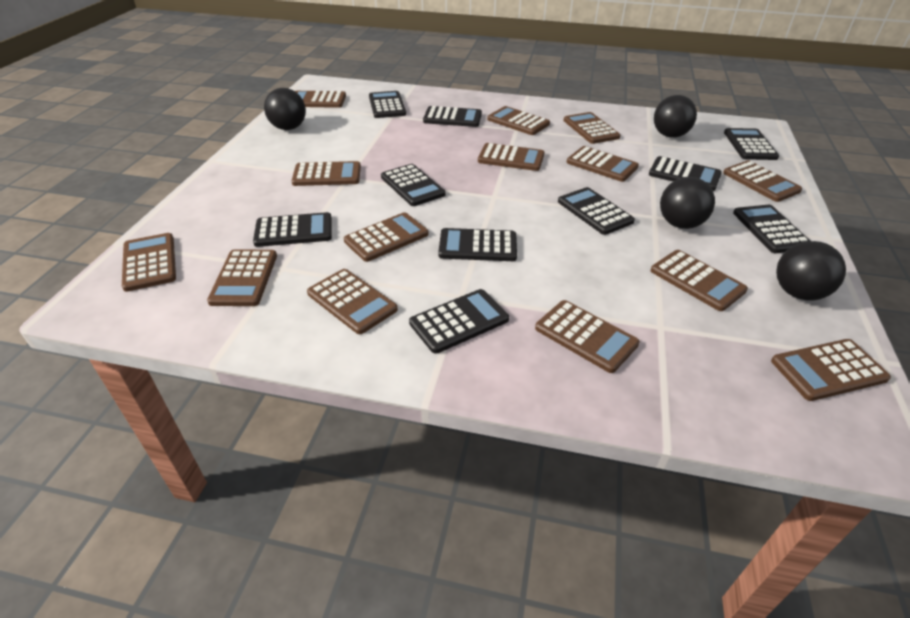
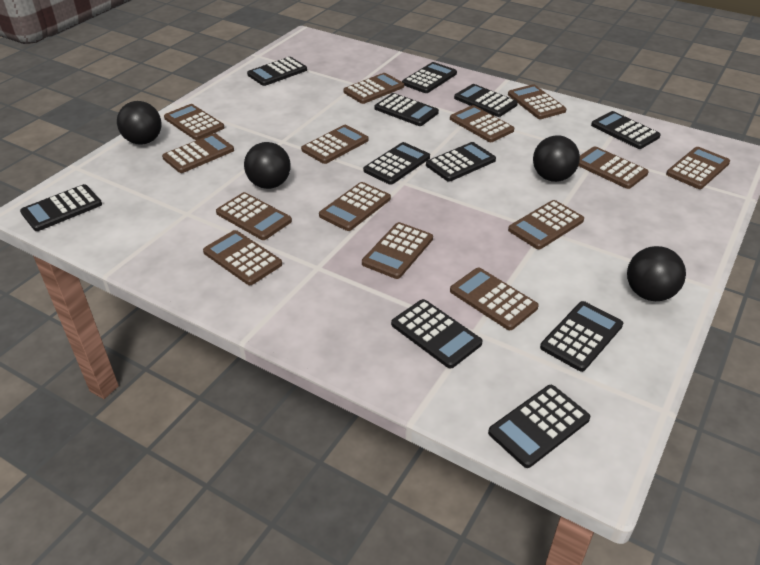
black calculator: 10 -> 11

